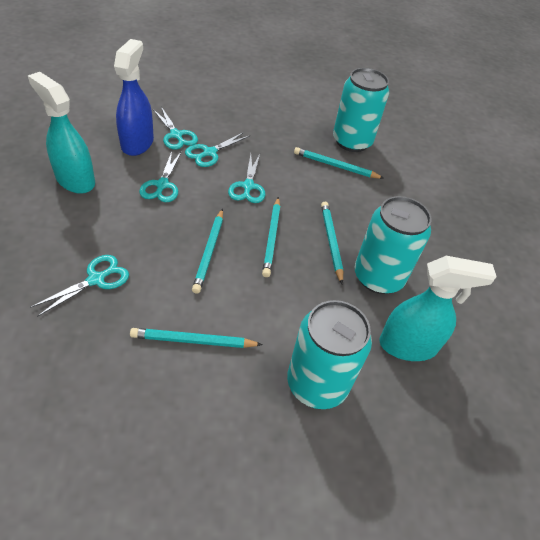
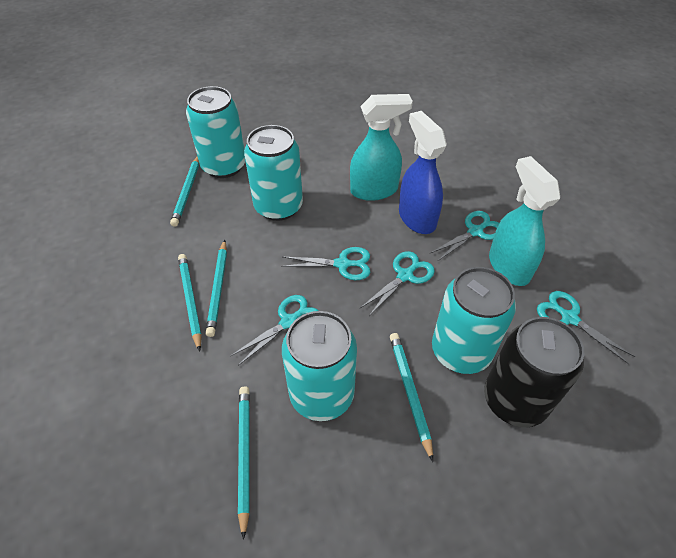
black can: 0 -> 1
turquoise can: 3 -> 4

